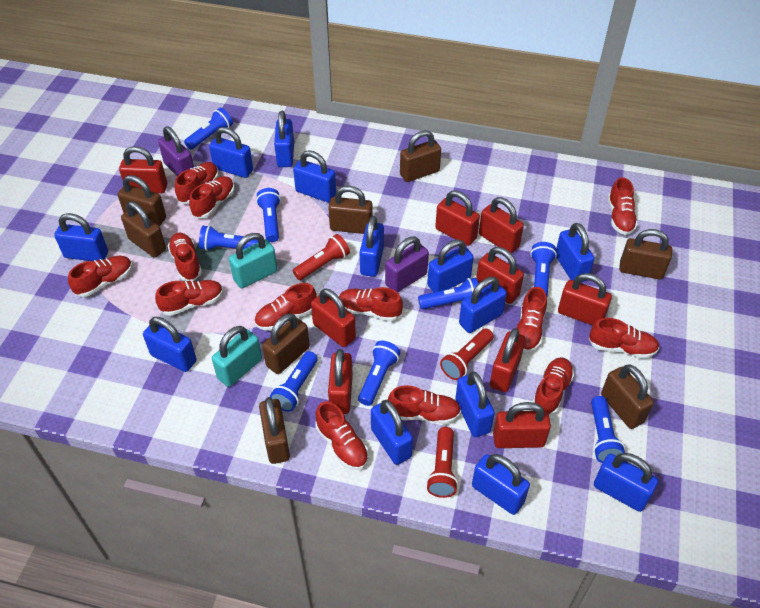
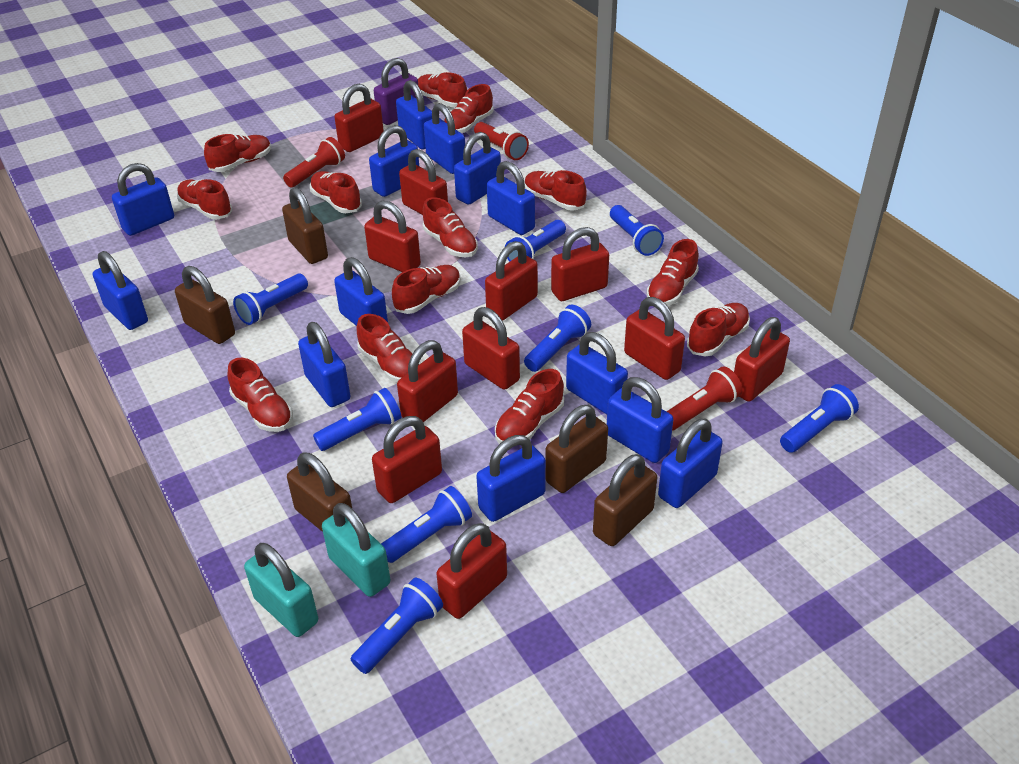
brown padlock: 8 -> 5
purple padlock: 2 -> 1
red padlock: 9 -> 11

